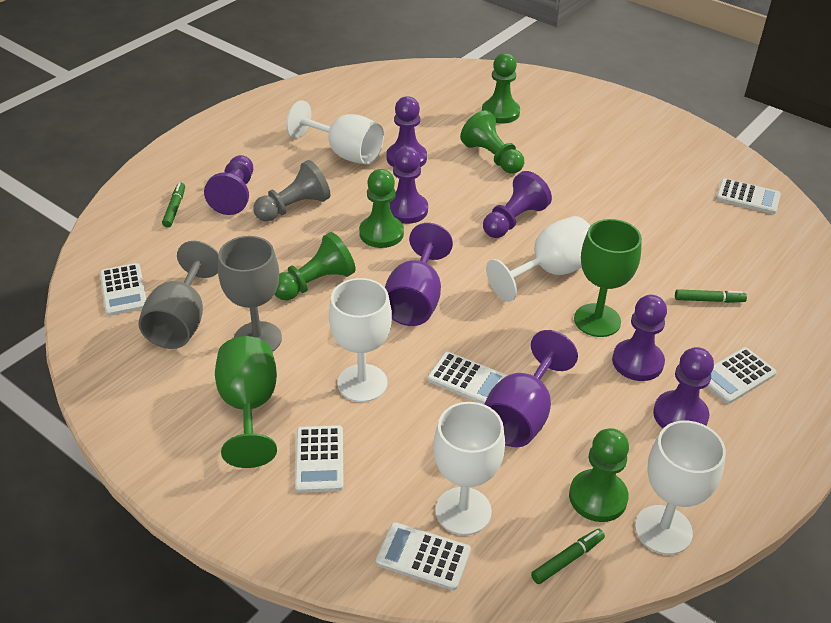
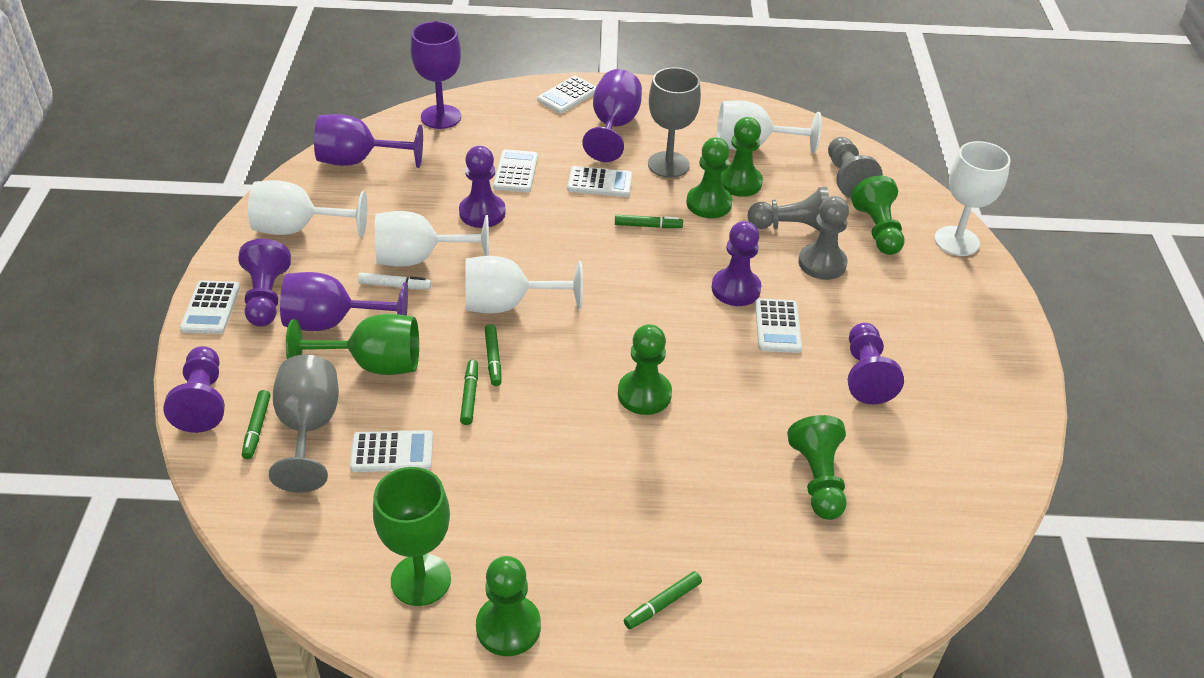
green marker: 3 -> 5
green pawn: 5 -> 6
grey pawn: 1 -> 3
purple goblet: 2 -> 4
purple pawn: 6 -> 5
white marker: 0 -> 1

